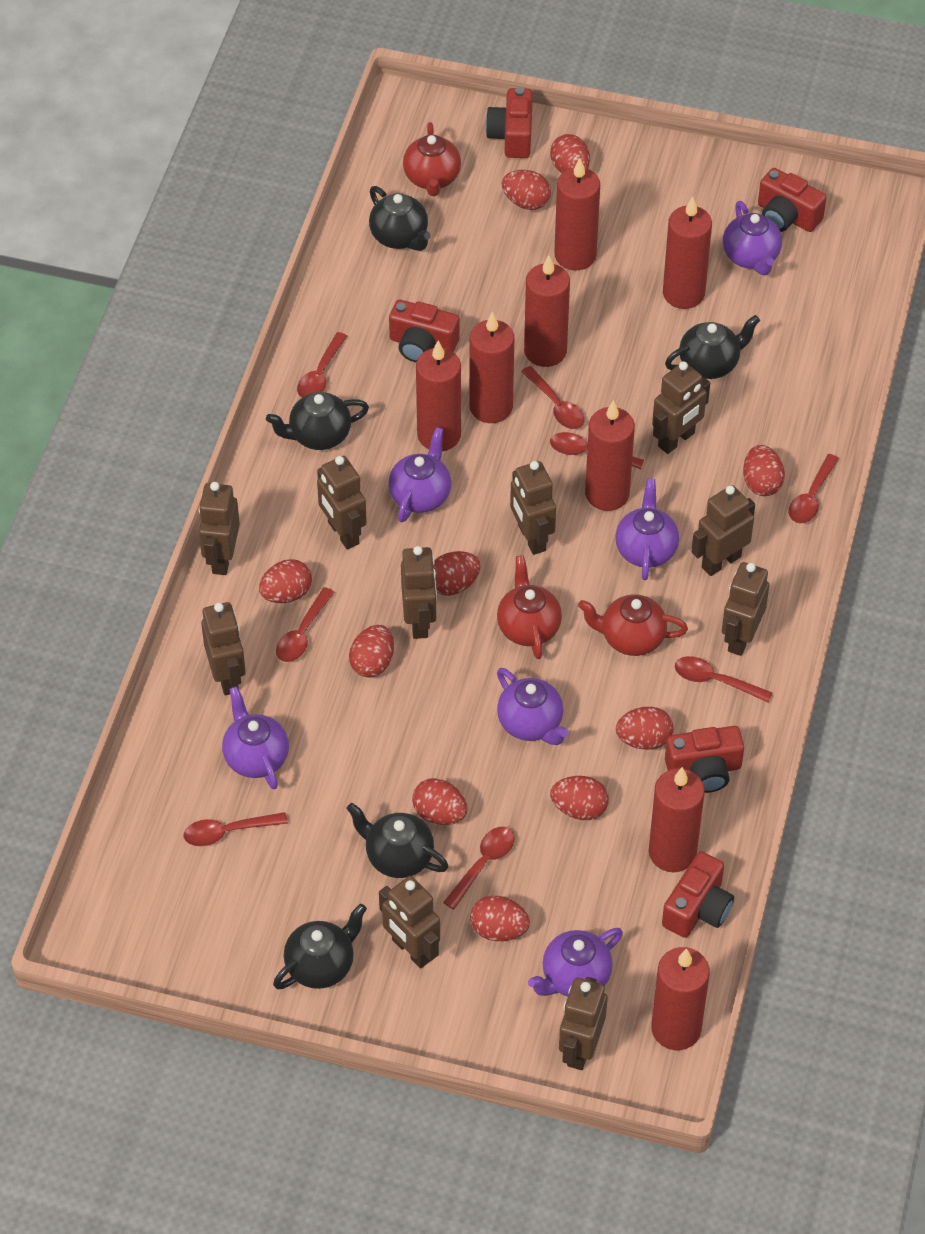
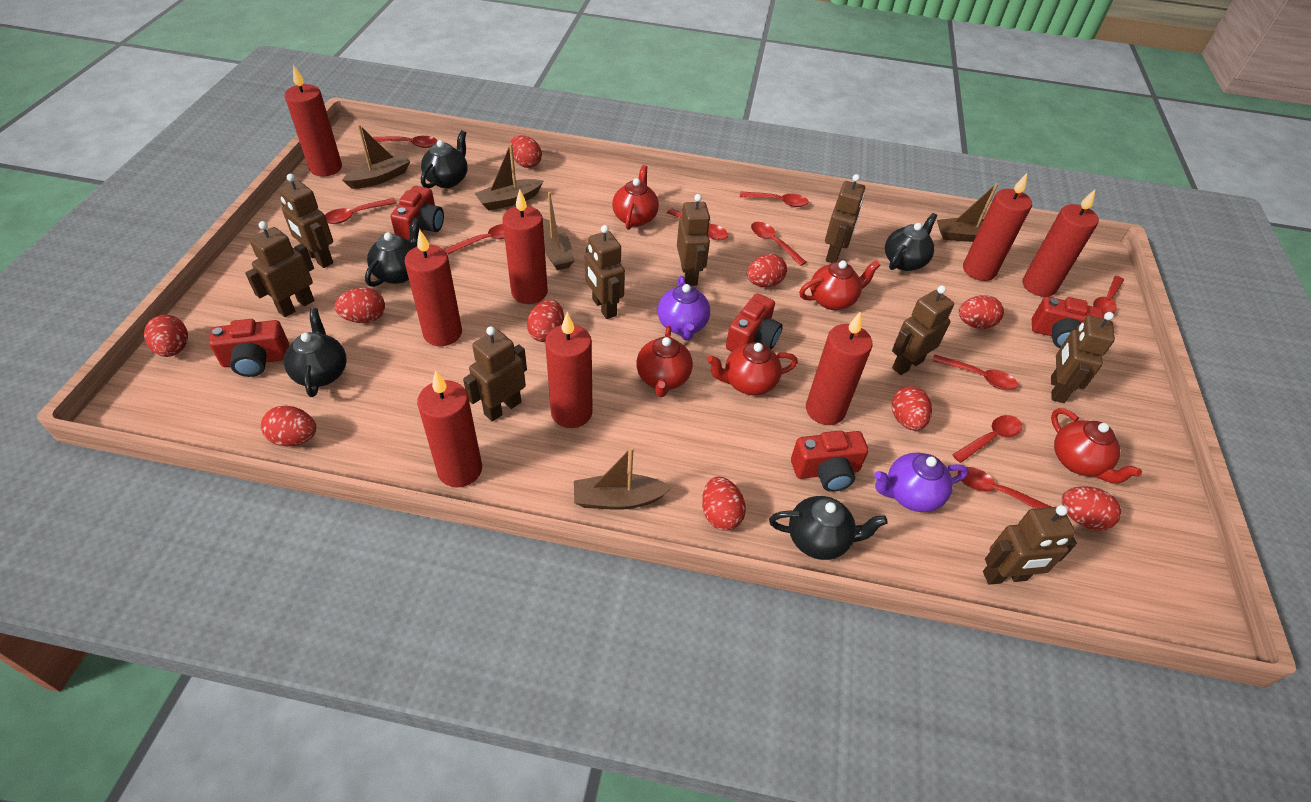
brown boat: 0 -> 5
brown robot: 10 -> 9
purple teapot: 6 -> 2
red spoon: 8 -> 10
red teapot: 3 -> 5

